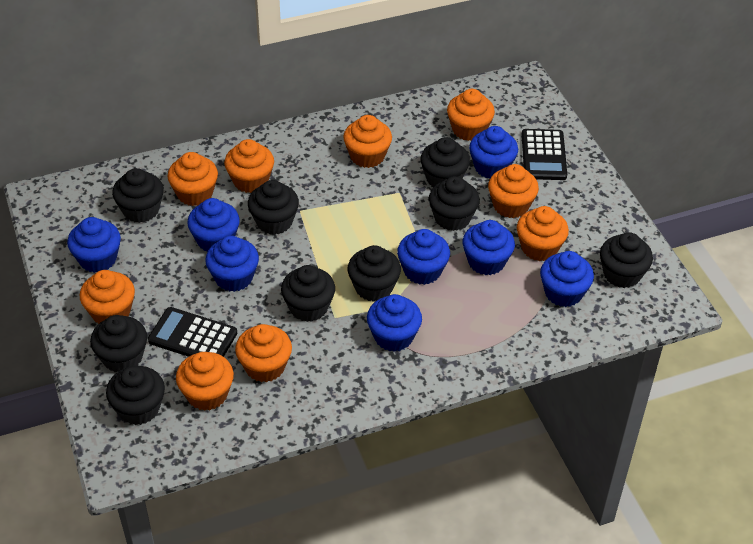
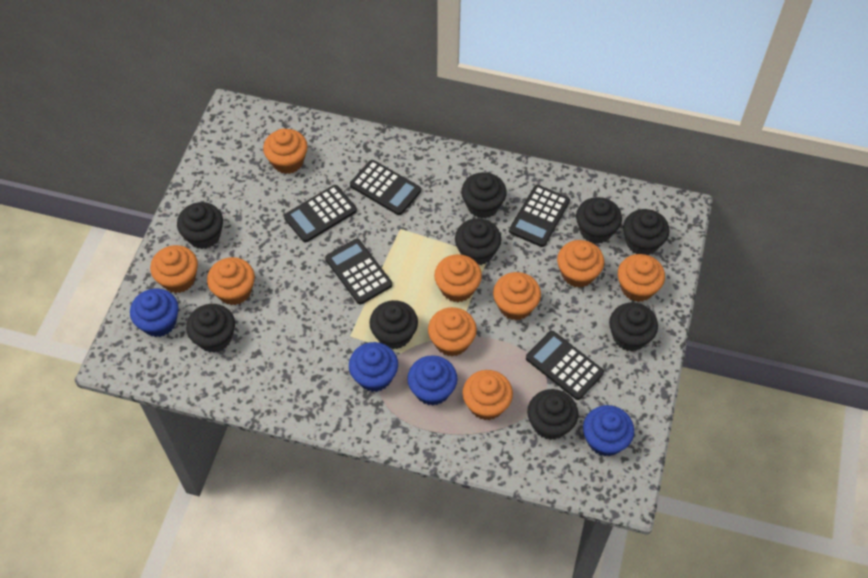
black calculator: 2 -> 5
blue cupcake: 8 -> 4

